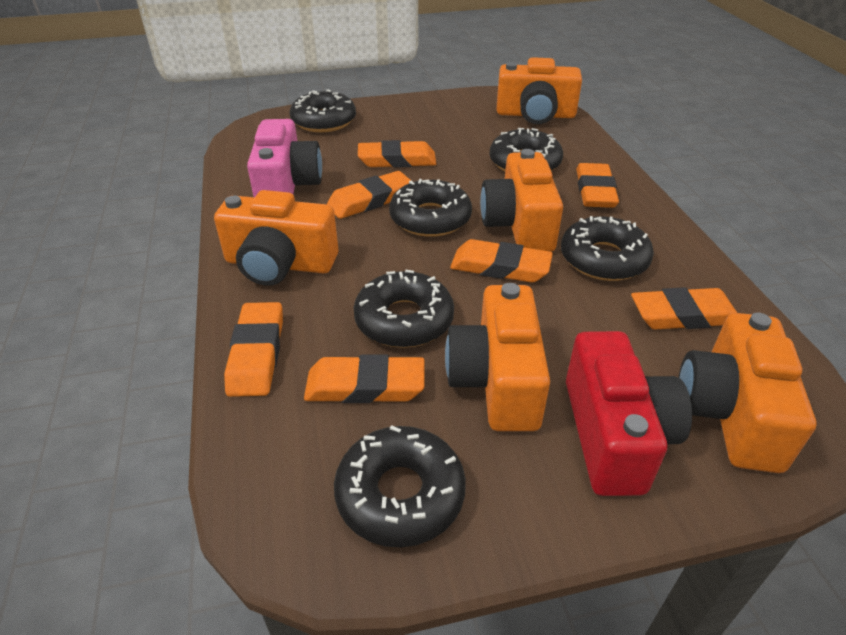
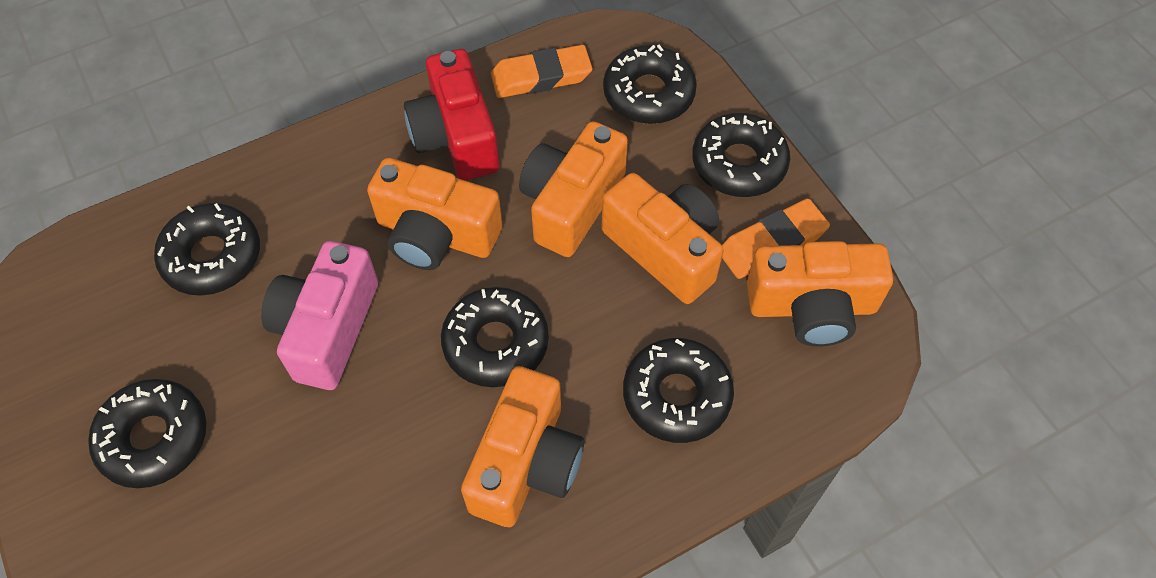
orange eraser: 7 -> 2

